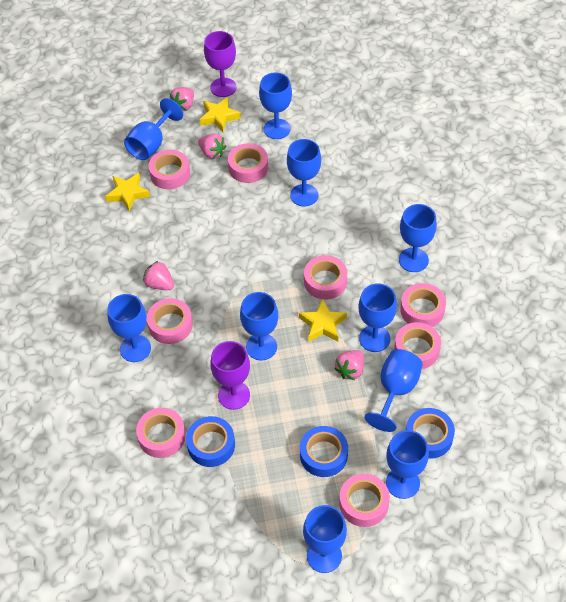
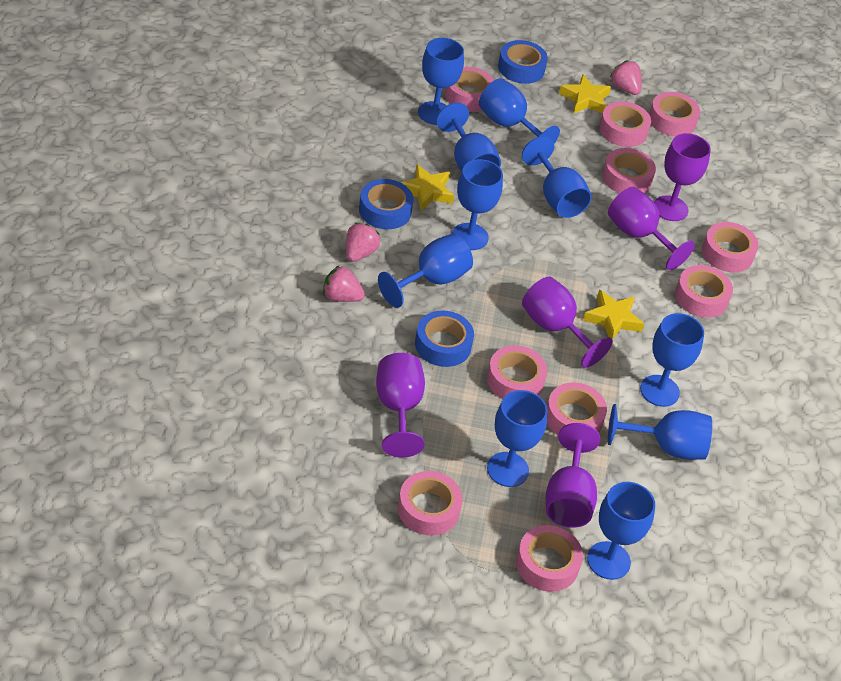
pink strawberry: 4 -> 3
pink tape: 8 -> 10
purple goblet: 2 -> 5

